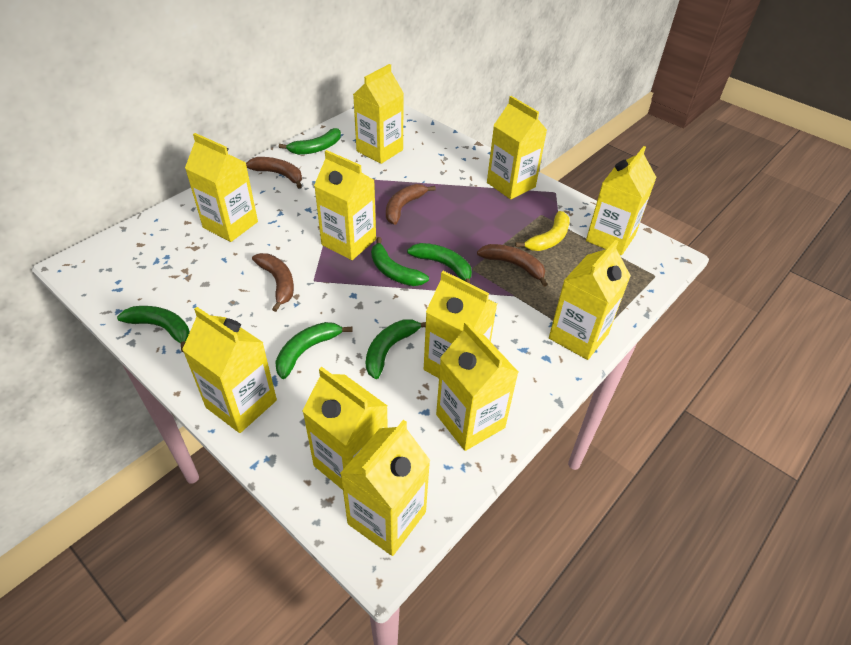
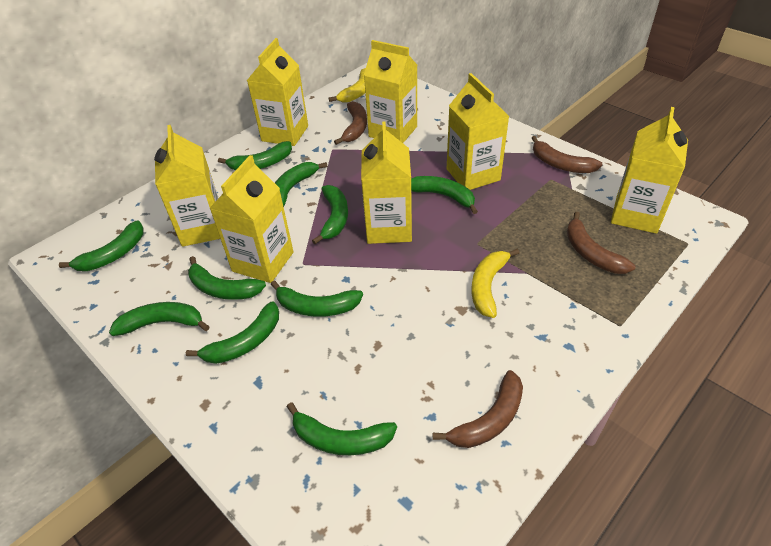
green banana: 6 -> 10
yellow banana: 1 -> 2
yellow carton: 11 -> 7

